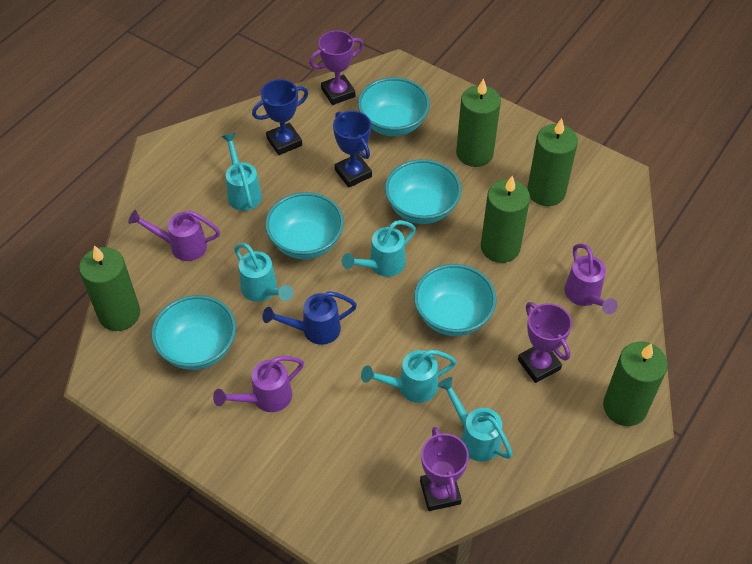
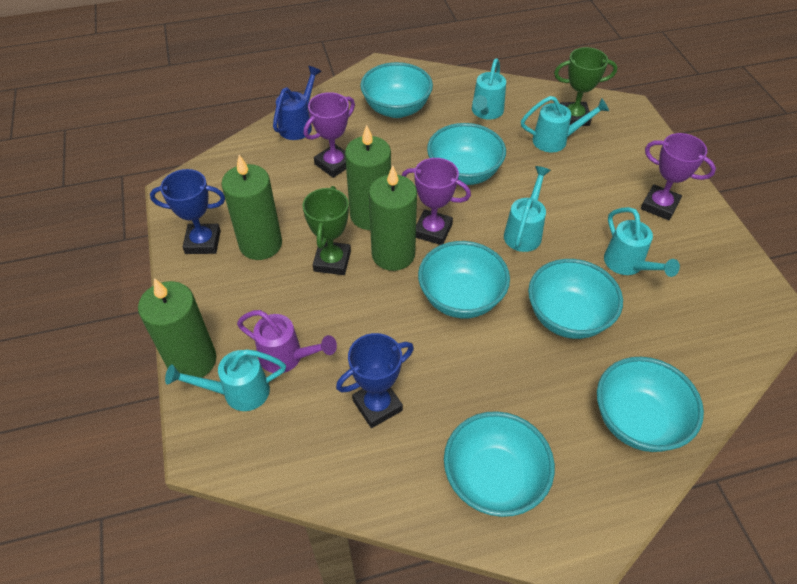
green candle: 5 -> 4
green trophy: 0 -> 2
purple watering can: 3 -> 1
turquoise bowl: 5 -> 6

